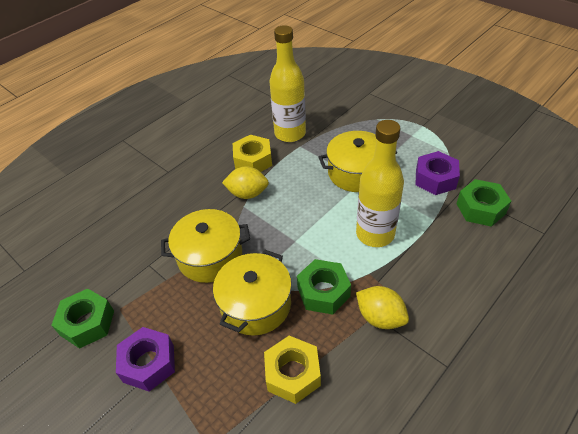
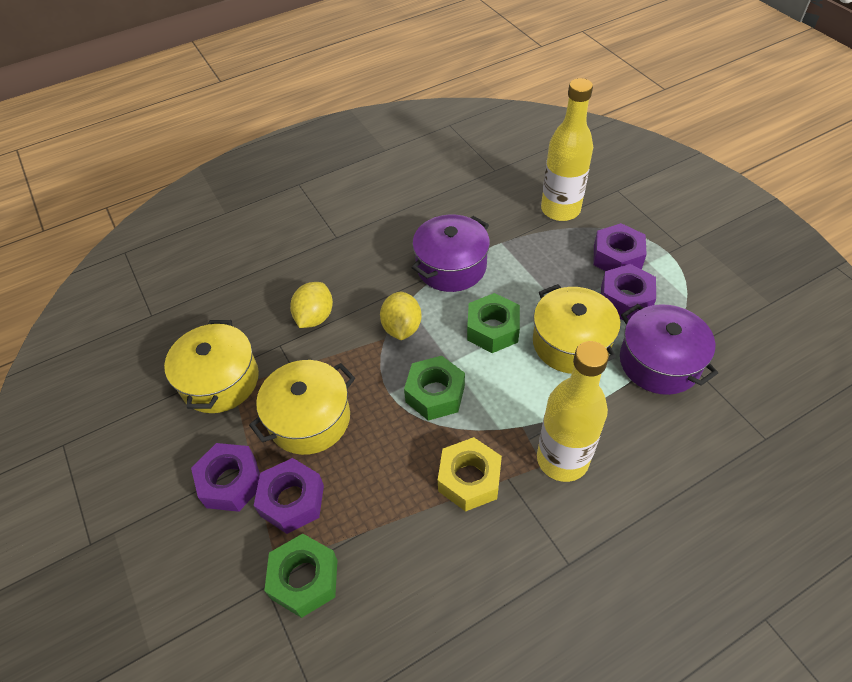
purple nut: 2 -> 4
purple pot: 0 -> 2
yellow nut: 2 -> 1

